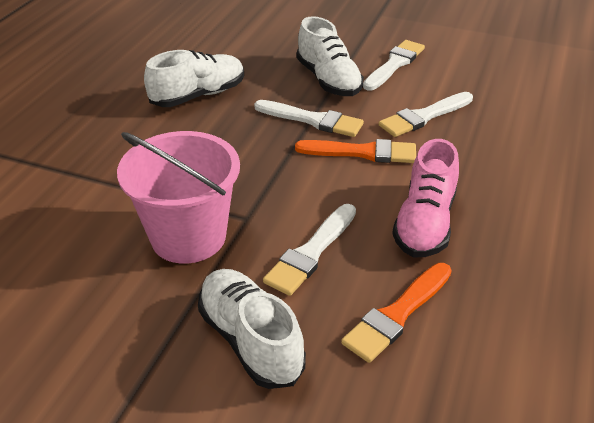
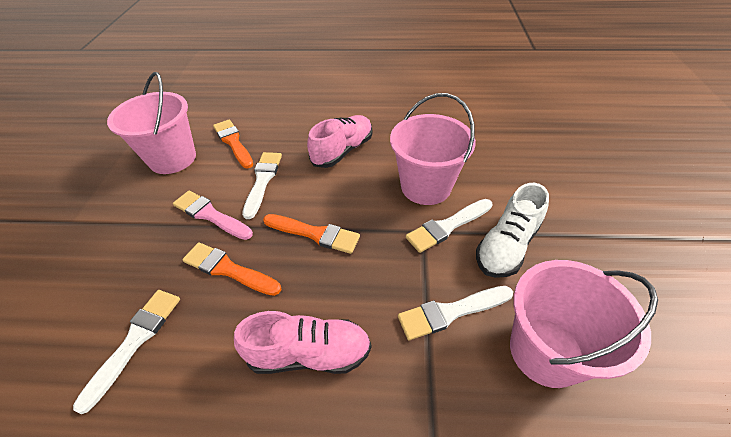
orange brush: 2 -> 3
pink brush: 0 -> 1
pink bucket: 1 -> 3
pink shoe: 1 -> 2
white shoe: 3 -> 1

